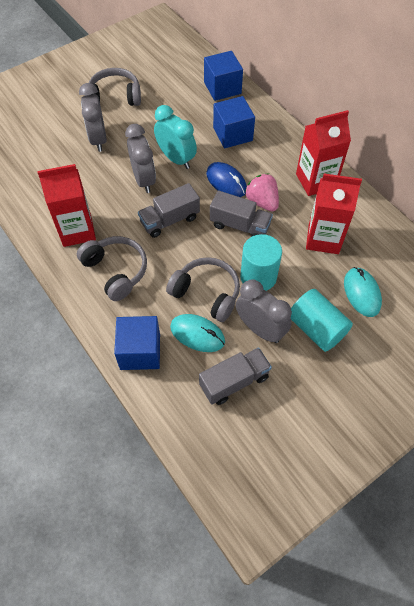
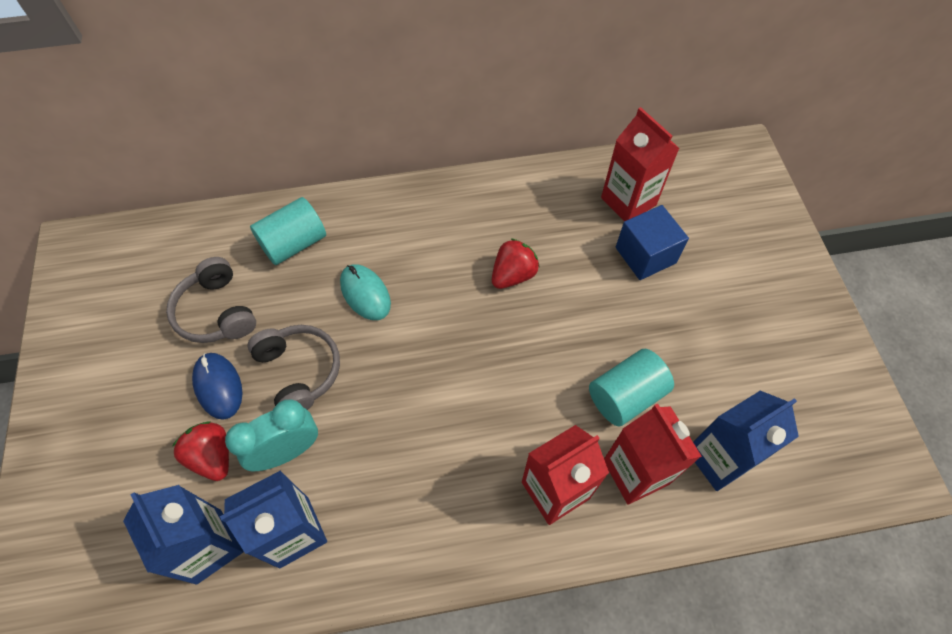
blue carton: 0 -> 3
blue cube: 3 -> 1
grey clock: 3 -> 0
grey headphones: 3 -> 2
grey truck: 3 -> 0
pink strawberry: 1 -> 0
red strawberry: 0 -> 2
turquoise mouse: 2 -> 1

